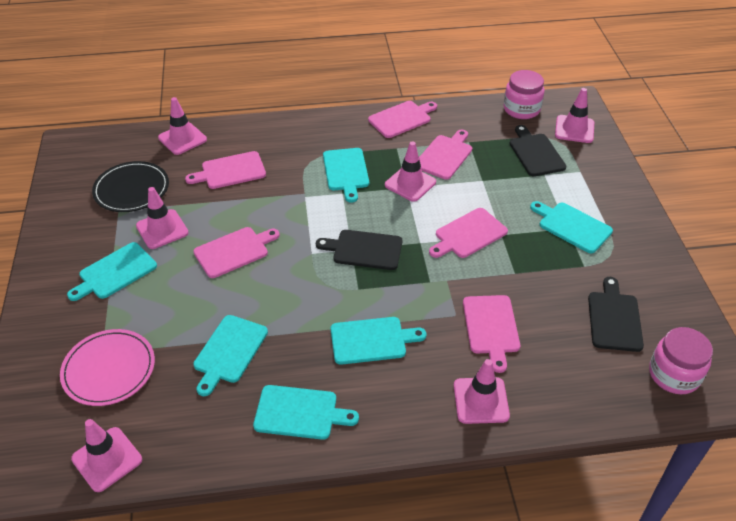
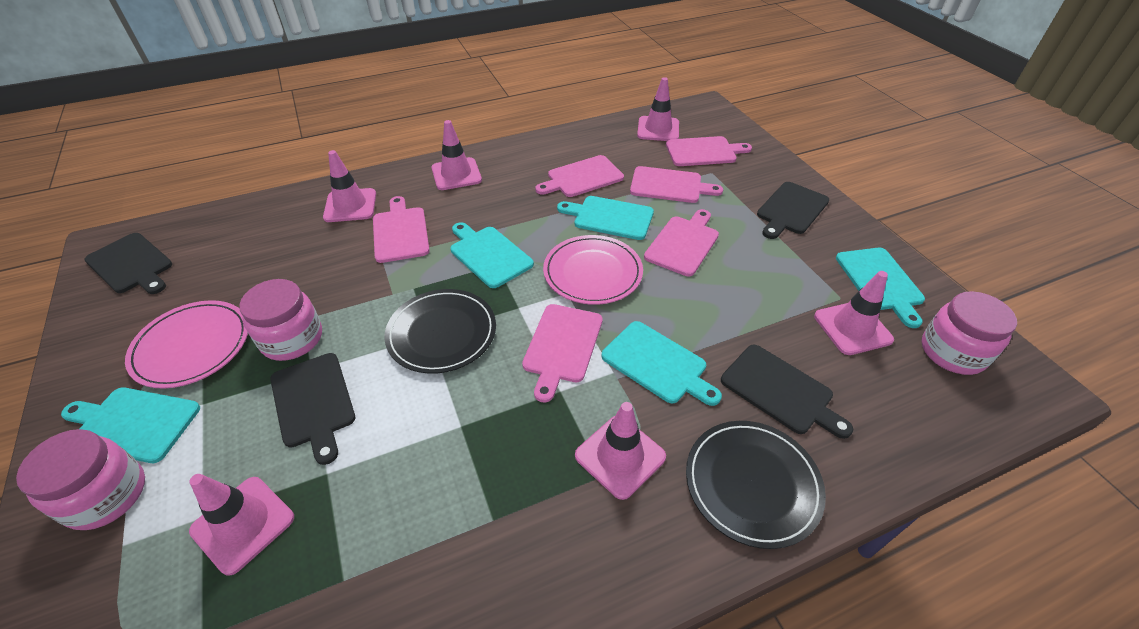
black cutting board: 3 -> 4
black plate: 1 -> 2
pink jar: 2 -> 3
pink plate: 1 -> 2
turquoise cutting board: 6 -> 5

